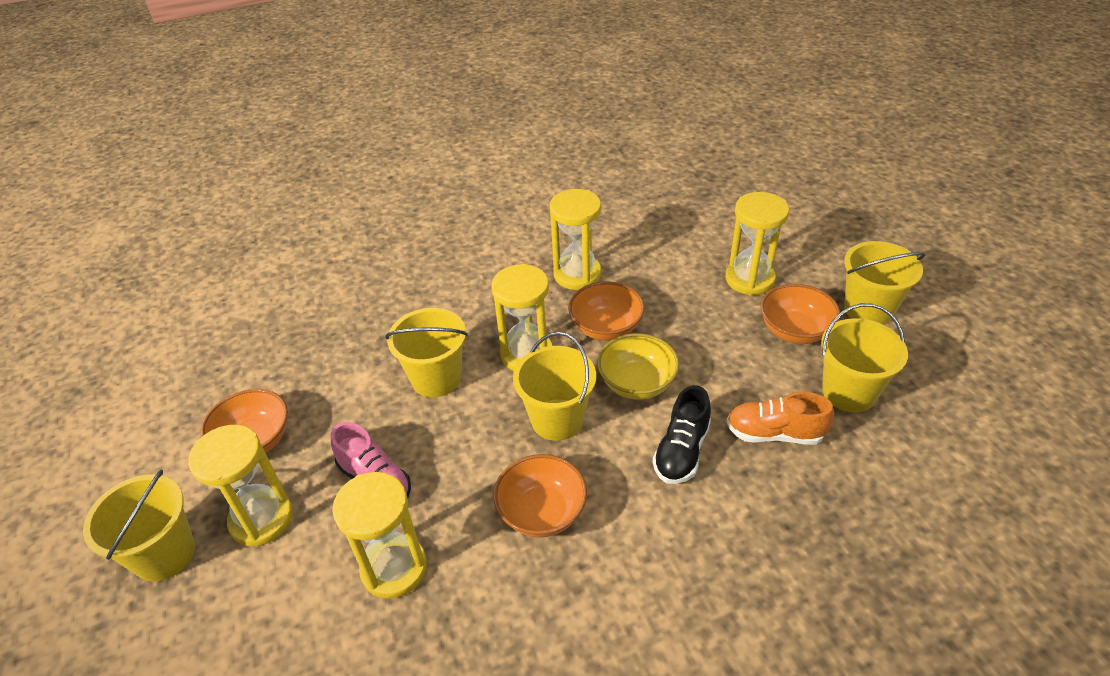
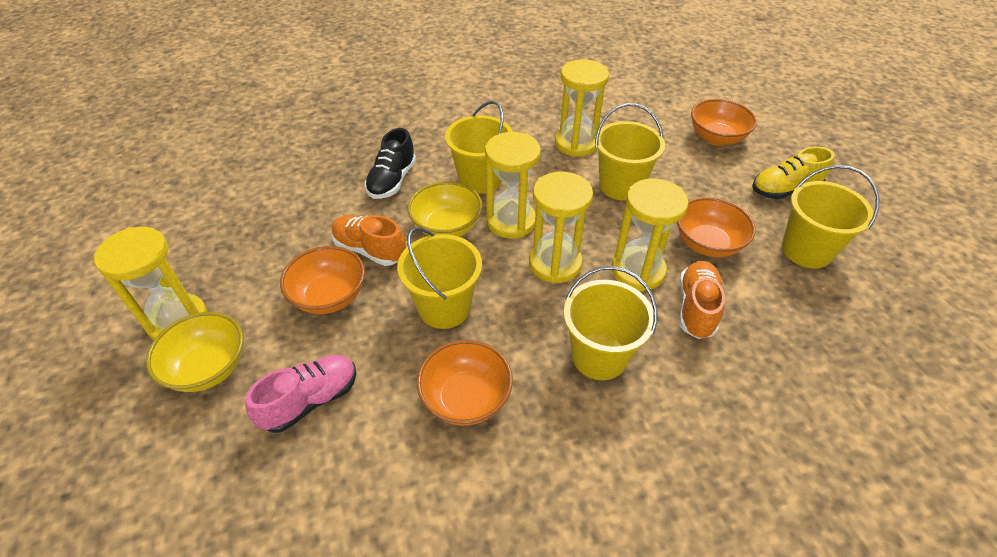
orange shoe: 1 -> 2
yellow bowl: 1 -> 2
yellow shoe: 0 -> 1

